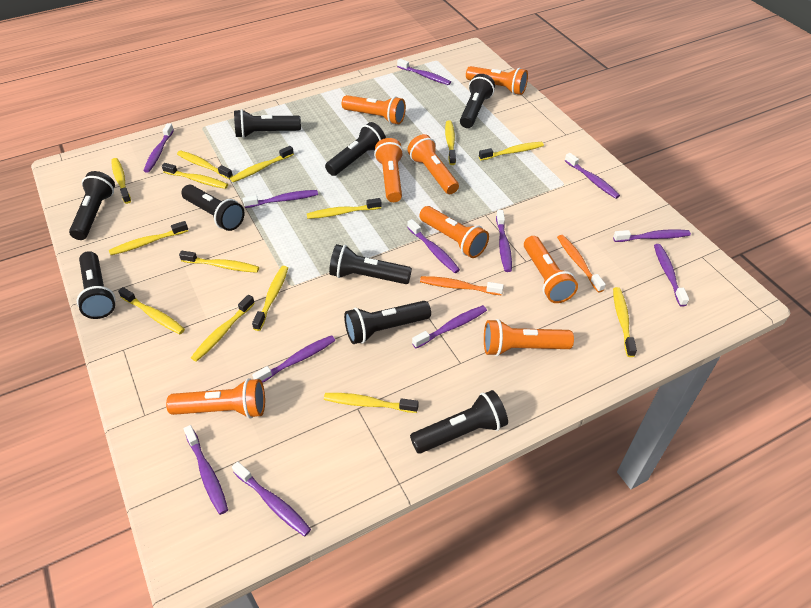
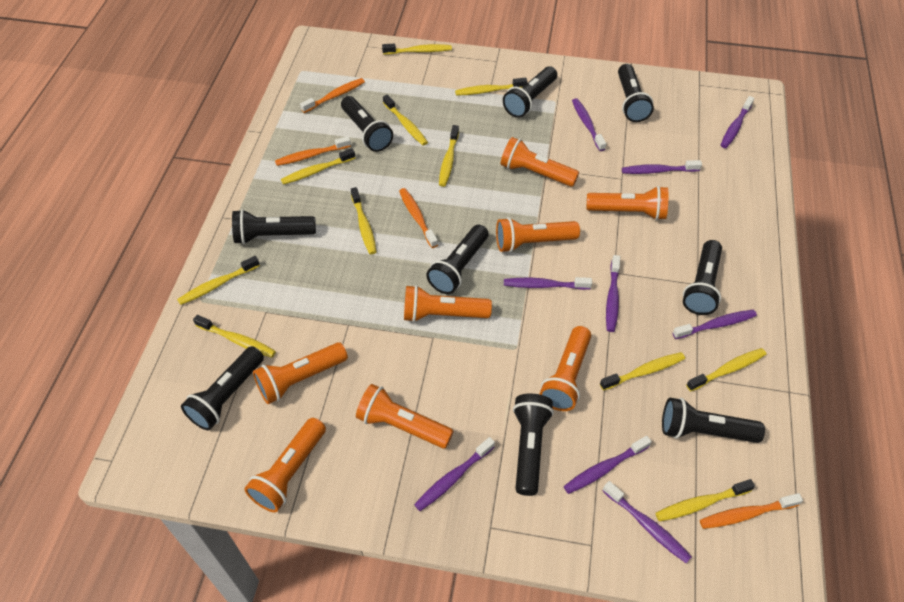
orange toothbrush: 2 -> 4
purple toothbrush: 12 -> 9
yellow toothbrush: 14 -> 11

